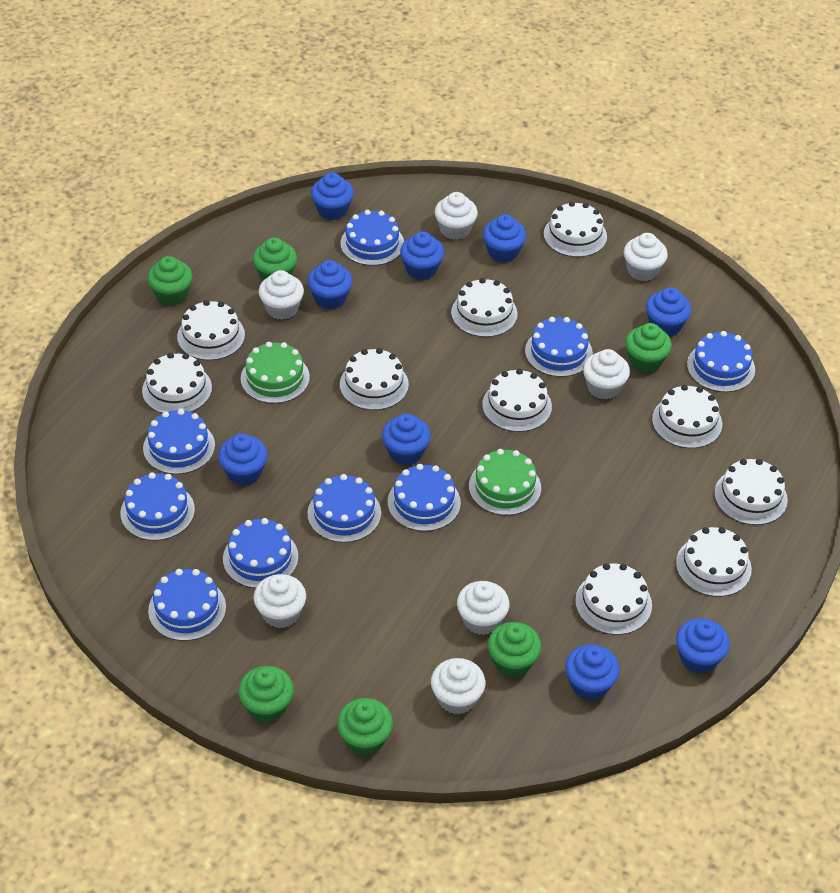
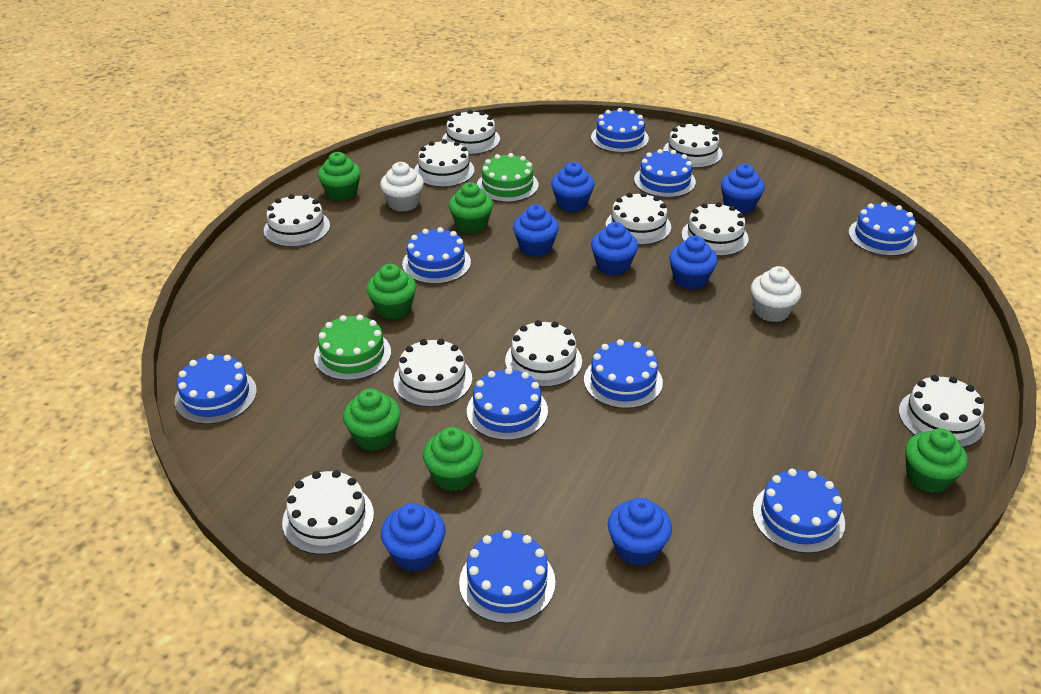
blue cupcake: 9 -> 7
white cupcake: 7 -> 2

